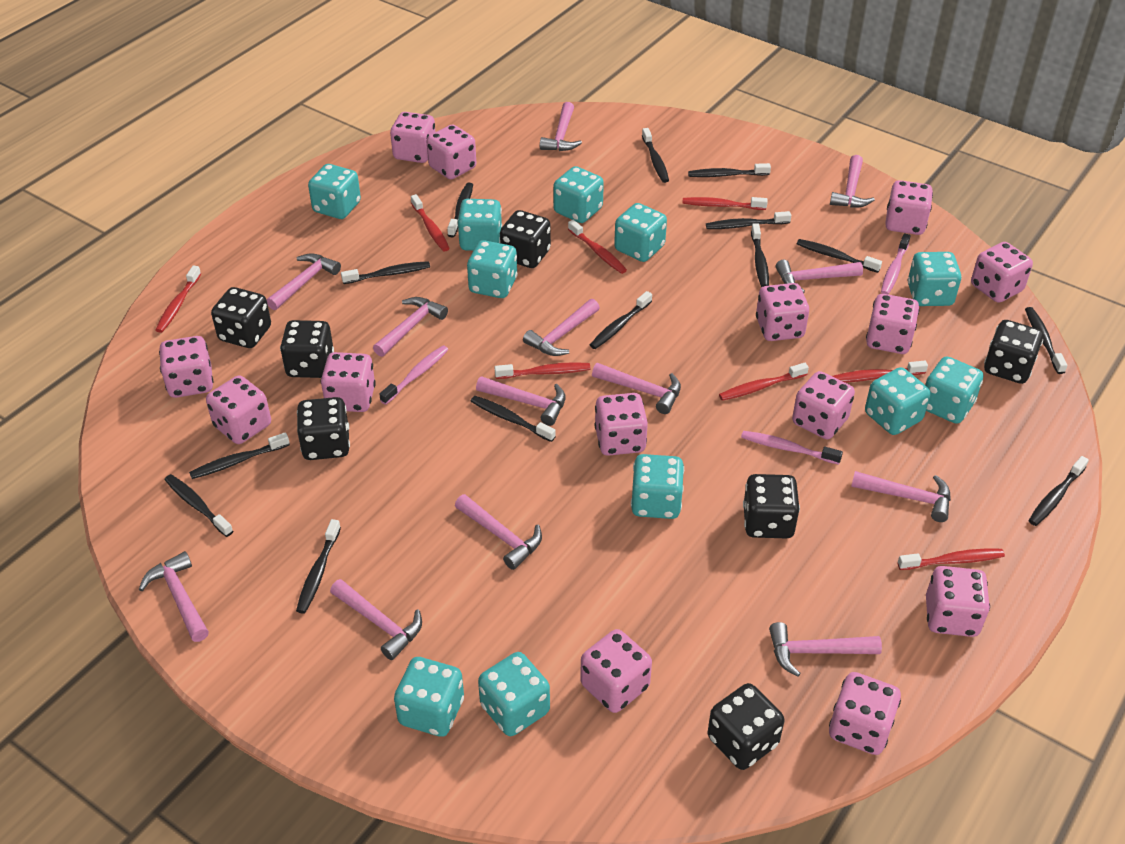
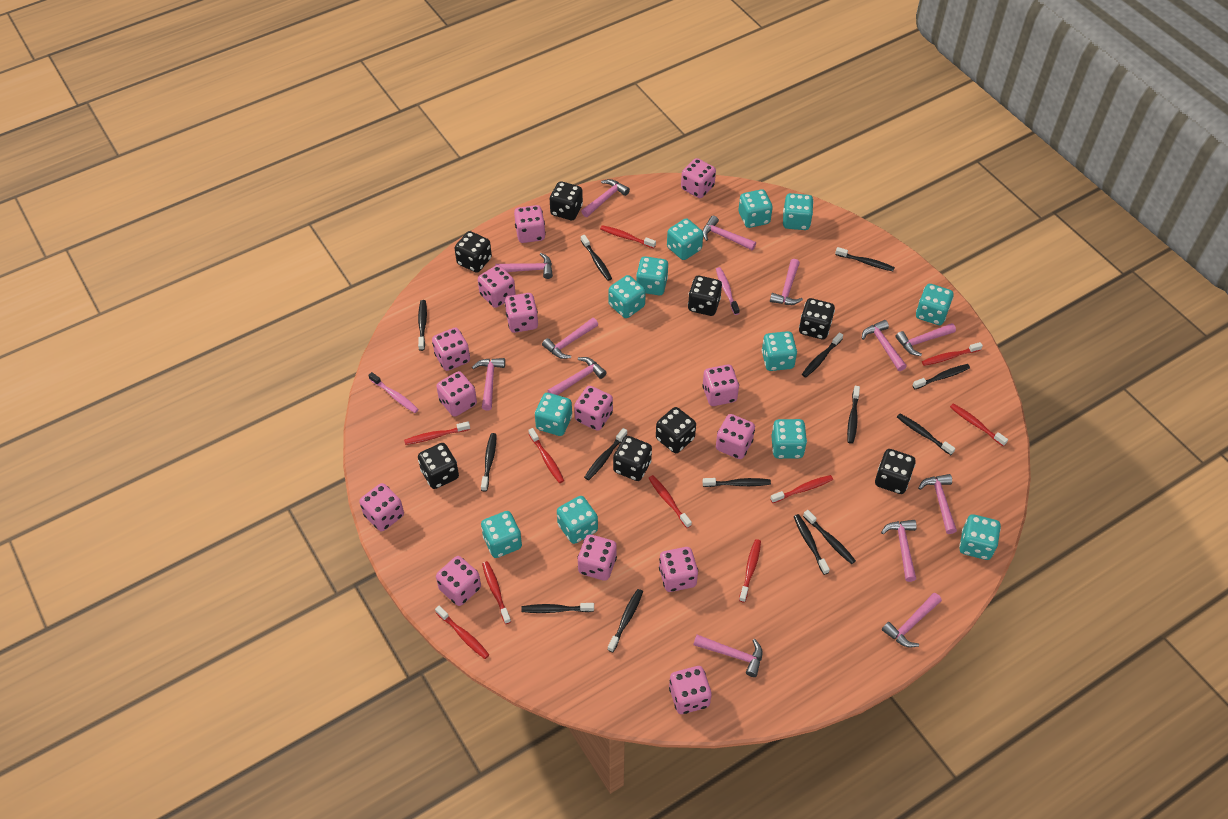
black dice: 7 -> 8
pink toothbrush: 3 -> 2
red toothbrush: 8 -> 10
turquoise dice: 11 -> 12

